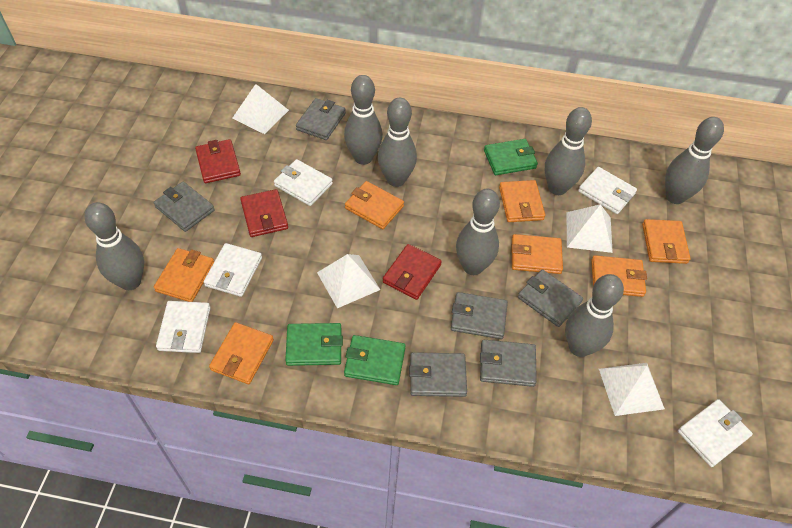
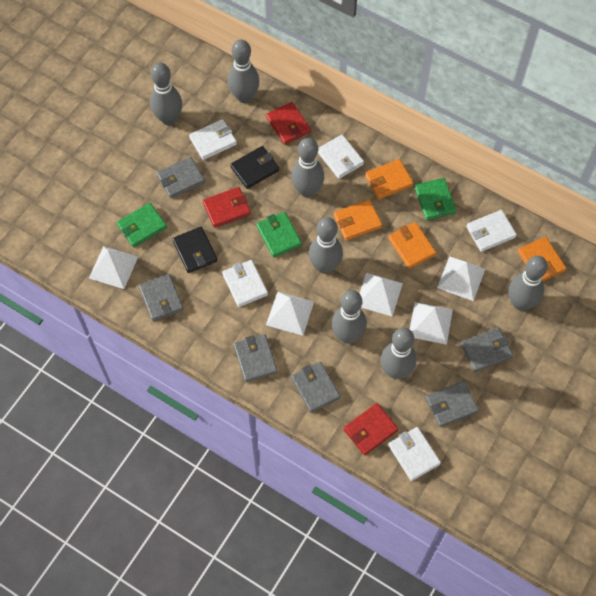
black wallet: 0 -> 2
orange wallet: 7 -> 4
white pyramid: 4 -> 5

